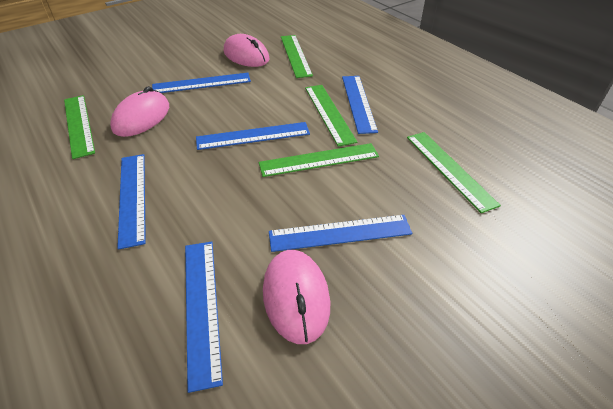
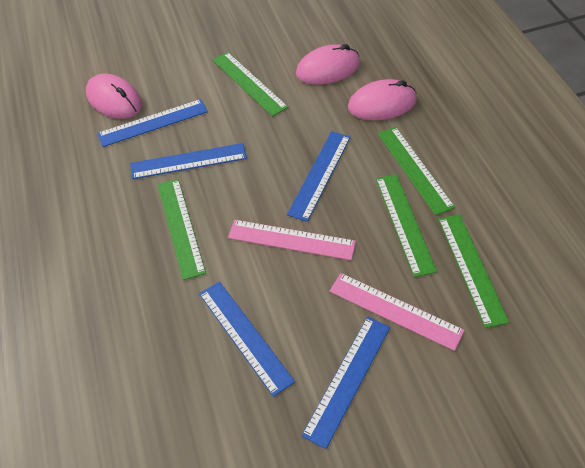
blue ruler: 6 -> 5
pink ruler: 0 -> 2

